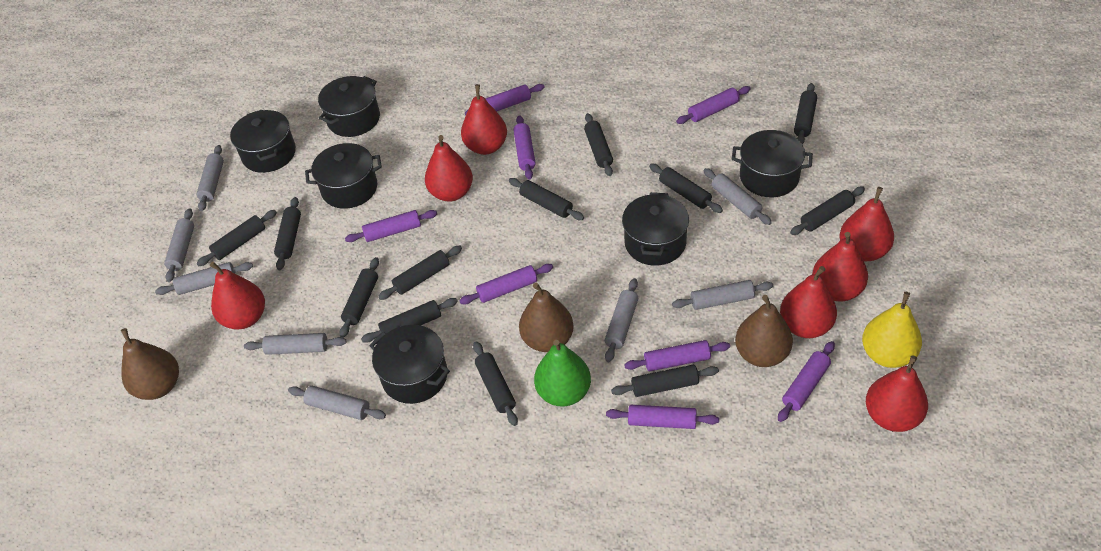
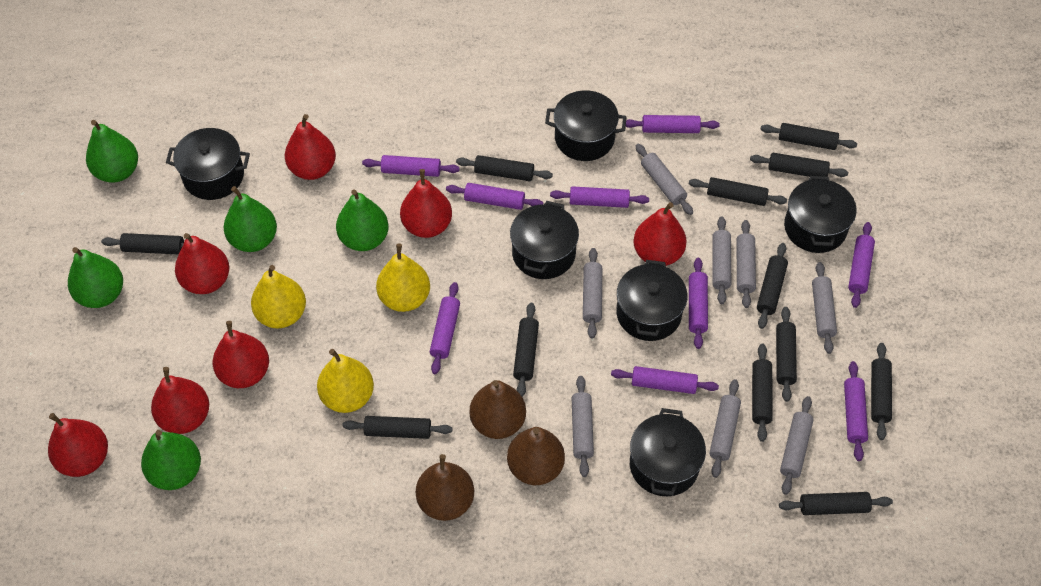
green pear: 1 -> 5
purple rolling pin: 8 -> 9
yellow pear: 1 -> 3

